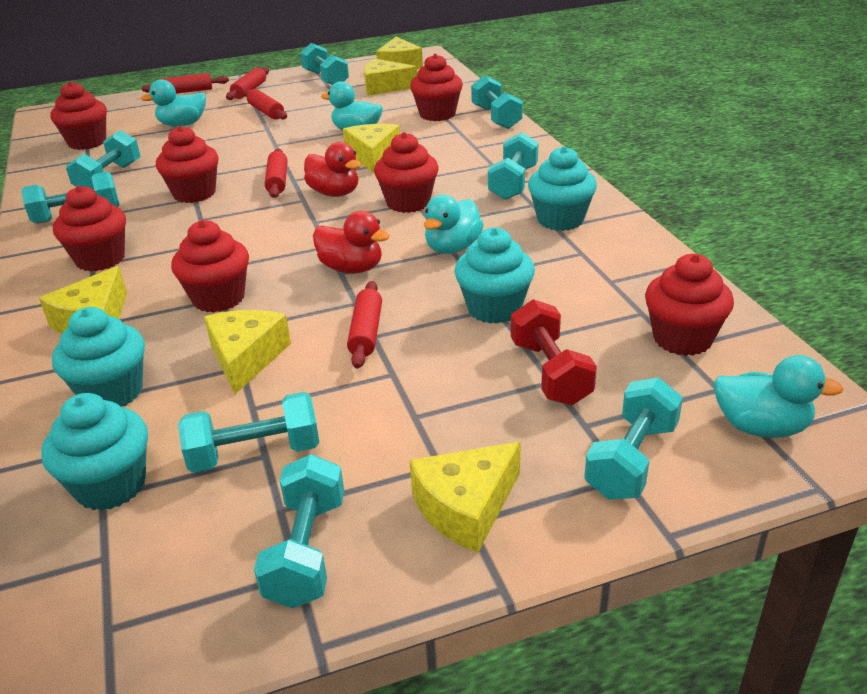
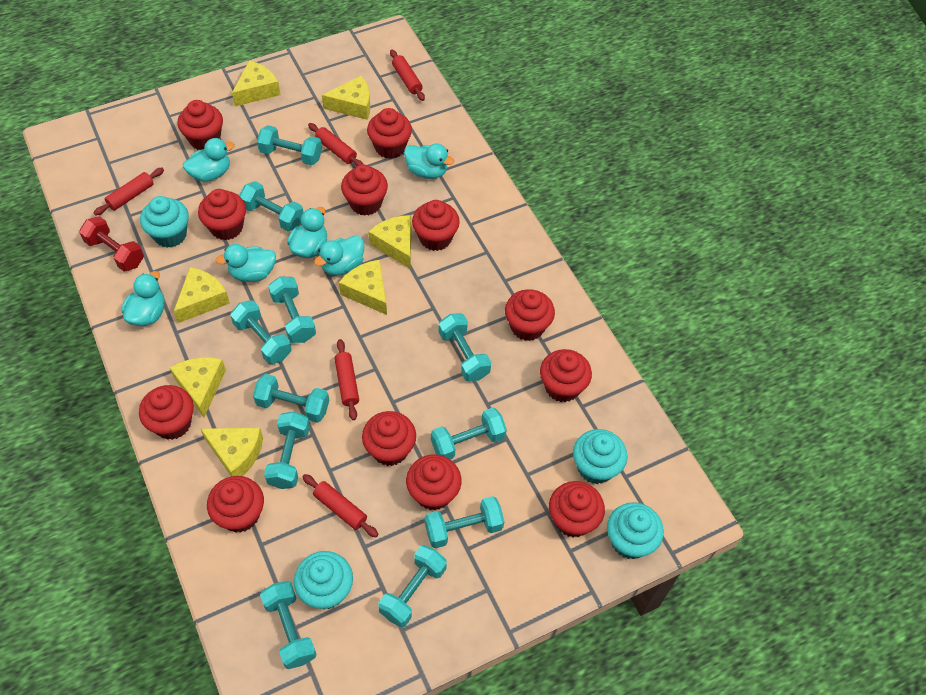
red cupcake: 7 -> 12
red duck: 2 -> 0
turquoise duck: 4 -> 6
turquoise dumbbell: 8 -> 11
yellow cheese: 6 -> 7

